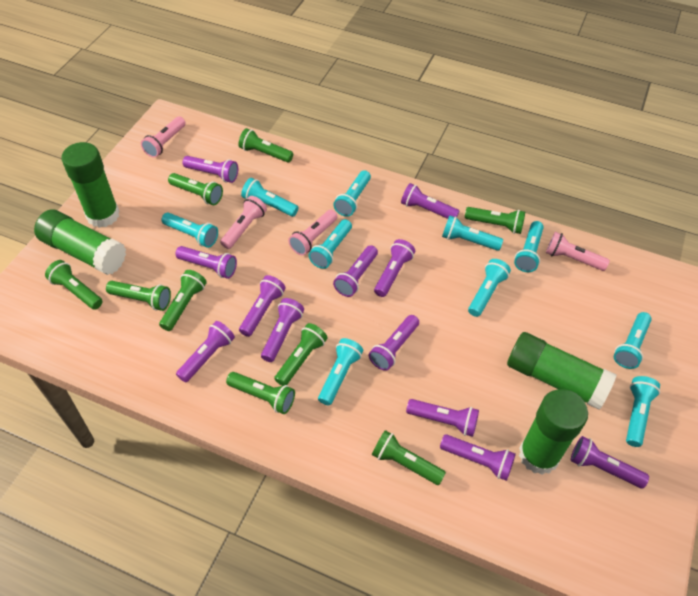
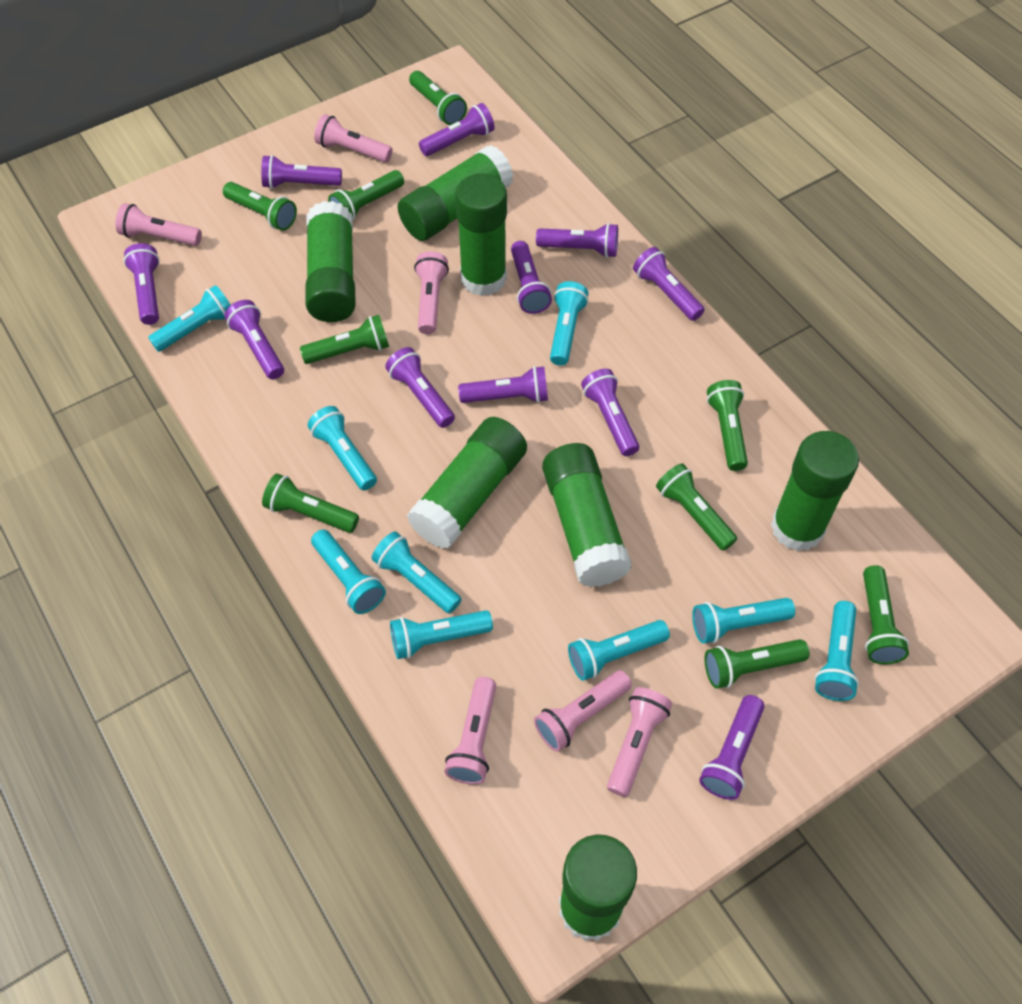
green glue stick: 4 -> 7
pink flashlight: 4 -> 6
purple flashlight: 12 -> 11
turquoise flashlight: 10 -> 9

